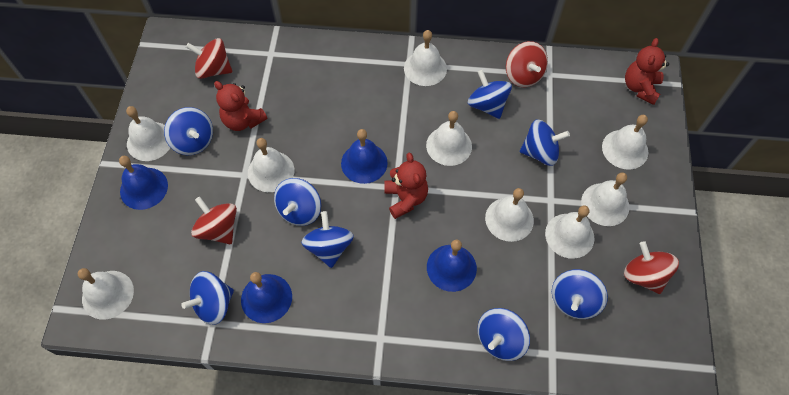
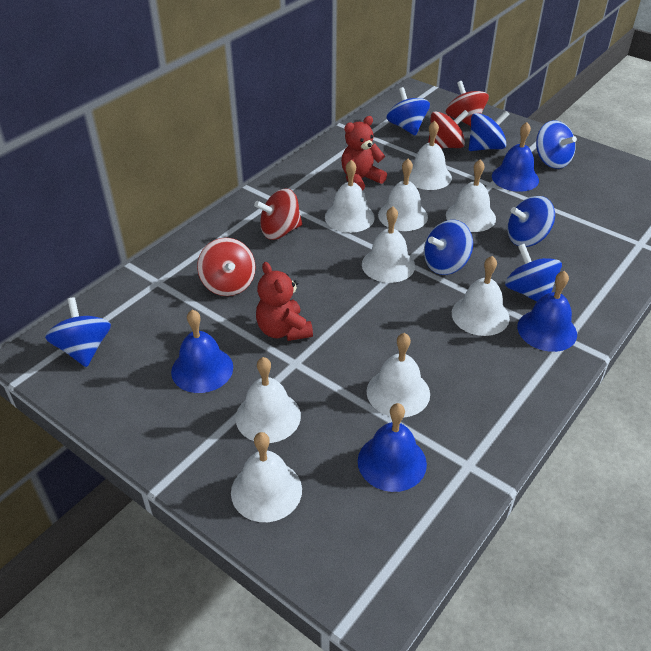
blue spinning top: 8 -> 7
red teddy bear: 3 -> 2

